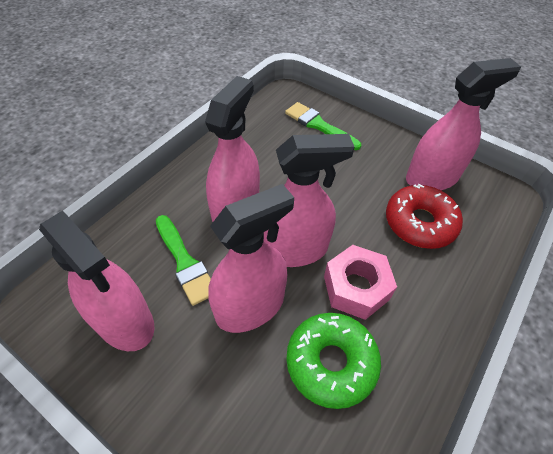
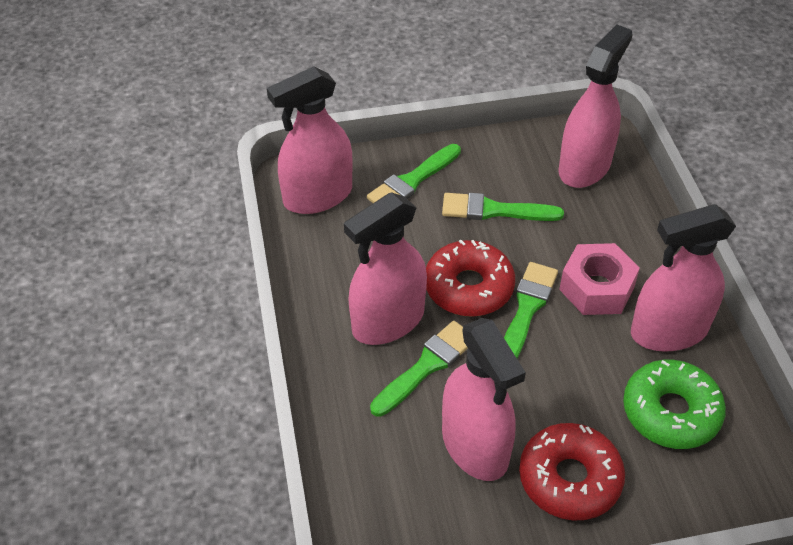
green brush: 2 -> 4
red donut: 1 -> 2

